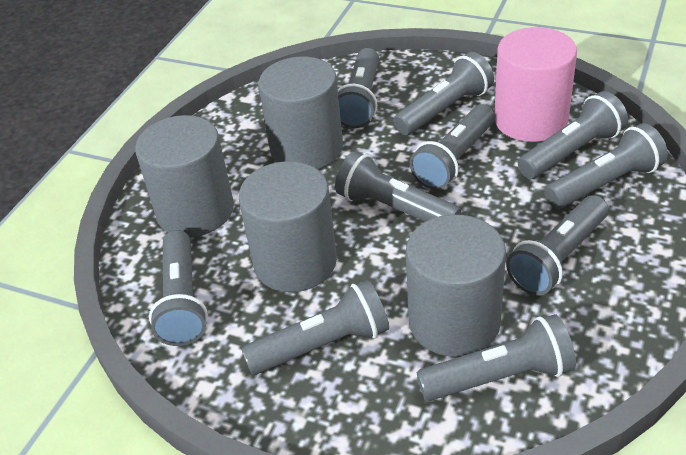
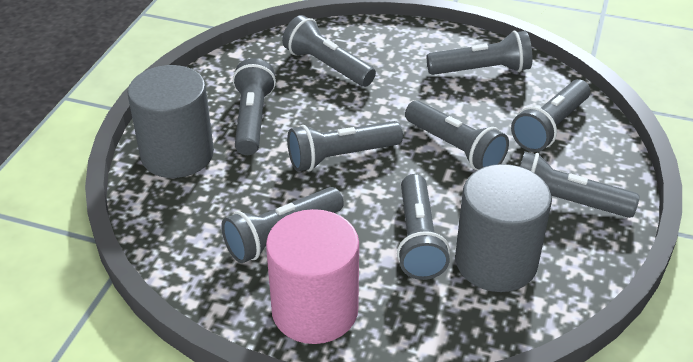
grey cylinder: 4 -> 2
grey flashlight: 10 -> 9

